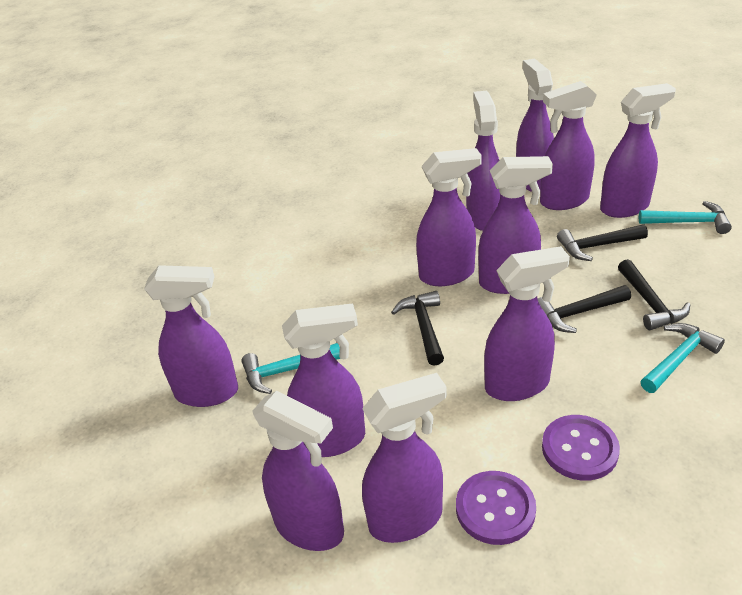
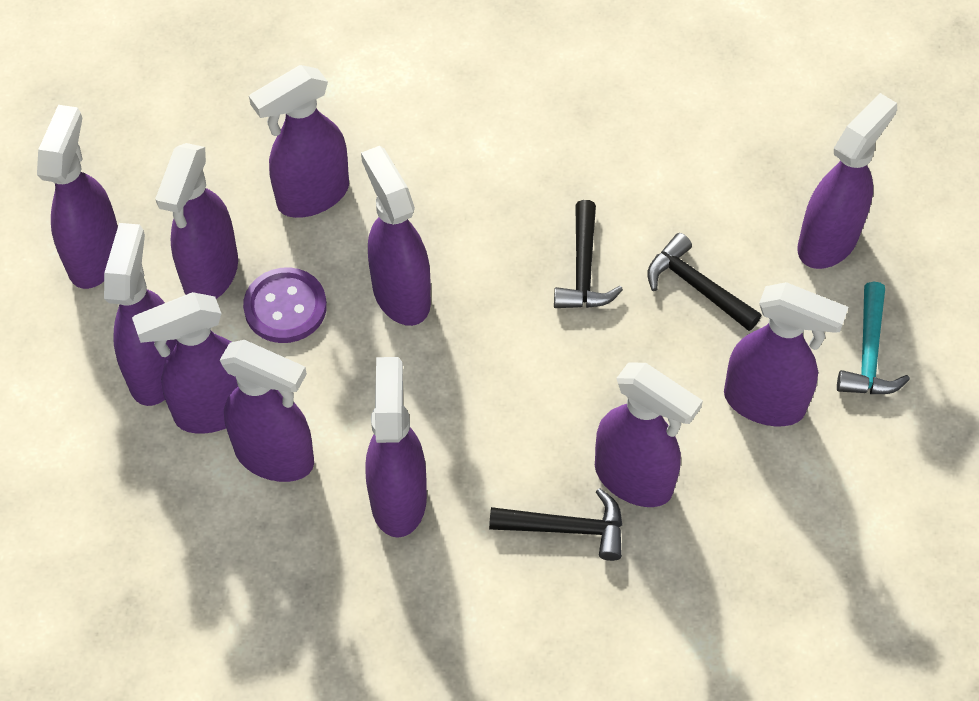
black hammer: 4 -> 3
purple button: 2 -> 1
turquoise hammer: 3 -> 1

